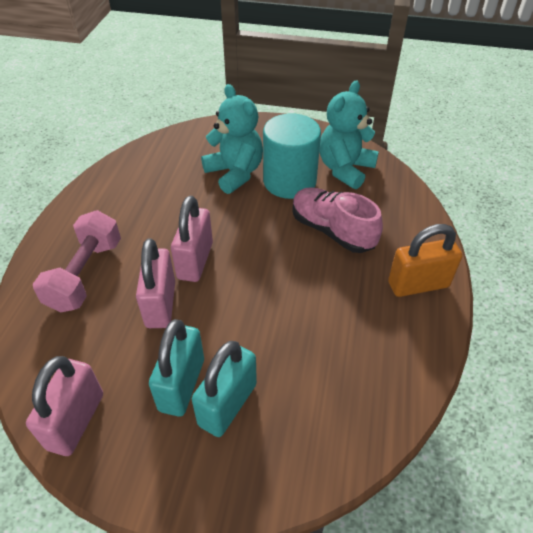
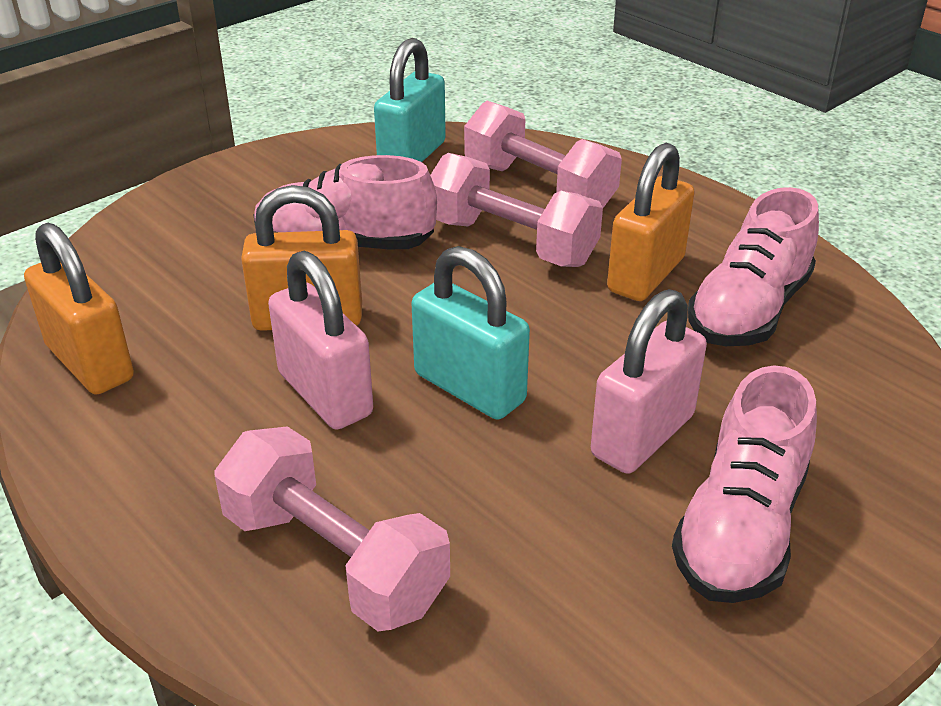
orange padlock: 1 -> 3
pink dumbbell: 1 -> 3
pink padlock: 3 -> 2
pink shoe: 1 -> 3
turquoise cylinder: 1 -> 0
turquoise teddy bear: 2 -> 0

